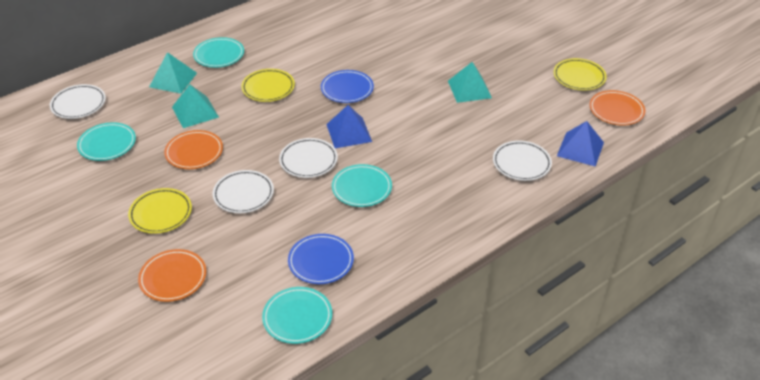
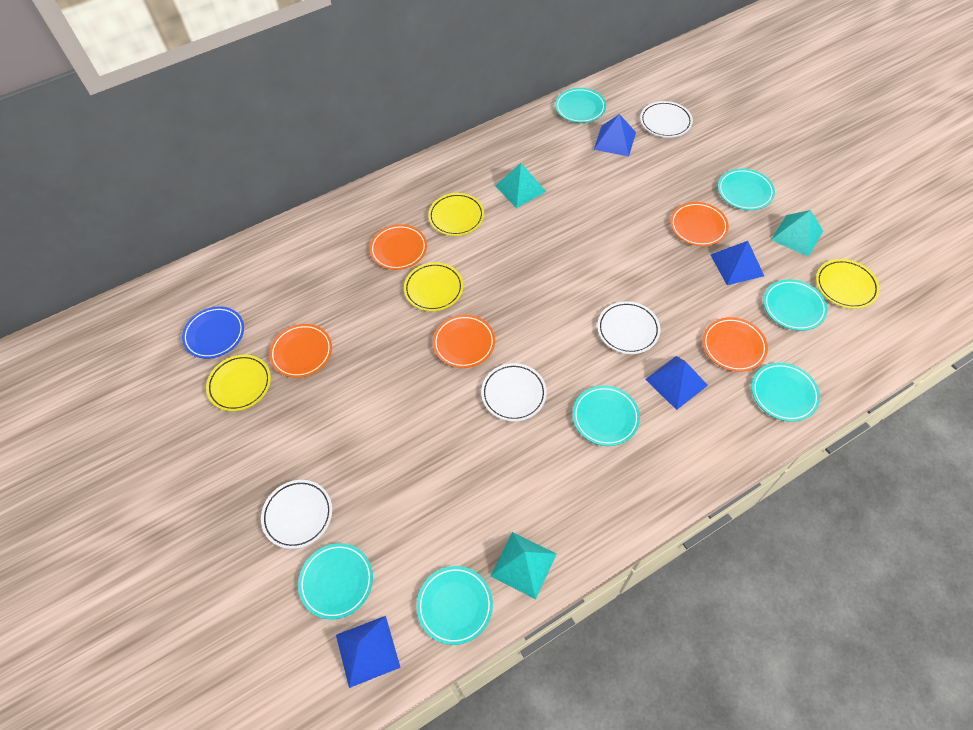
blue plate: 2 -> 1
blue pyramid: 2 -> 4
orange plate: 3 -> 5
turquoise plate: 4 -> 7
yellow plate: 3 -> 4

